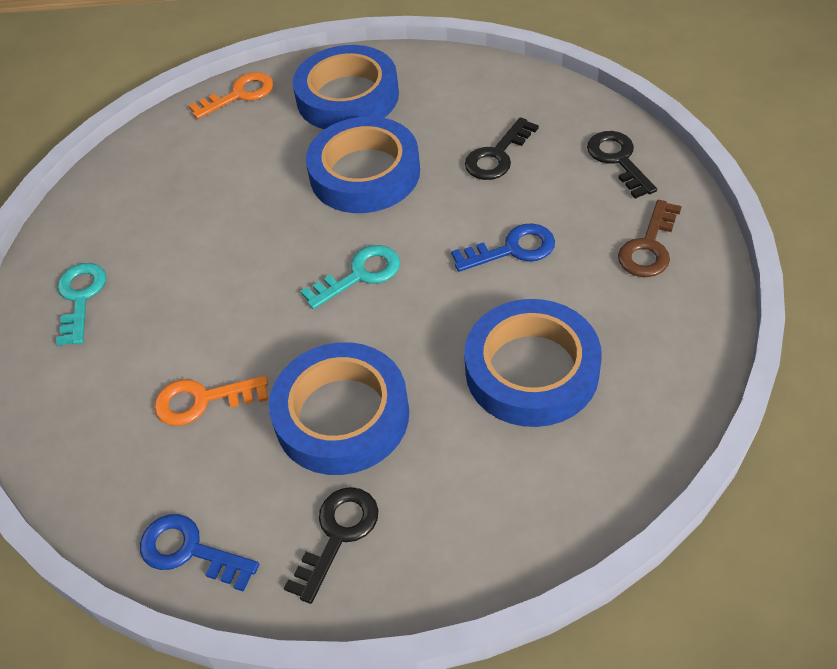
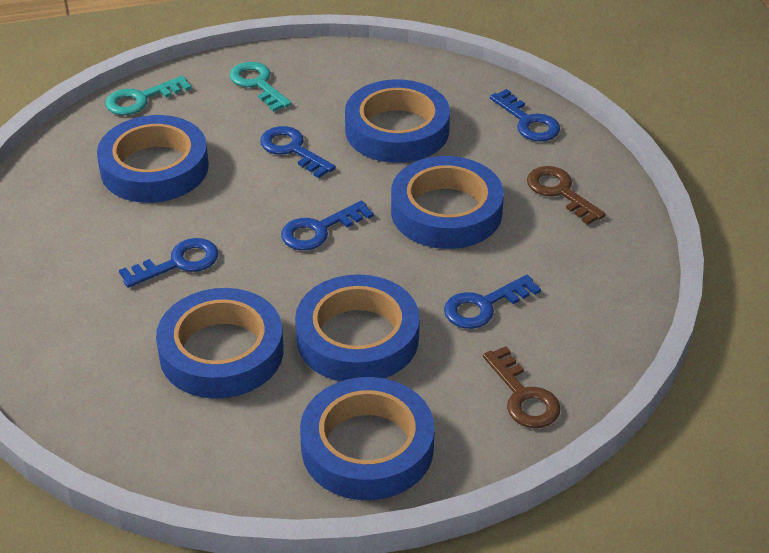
black key: 3 -> 0
blue key: 2 -> 5
blue tape: 4 -> 6
brown key: 1 -> 2
orange key: 2 -> 0

